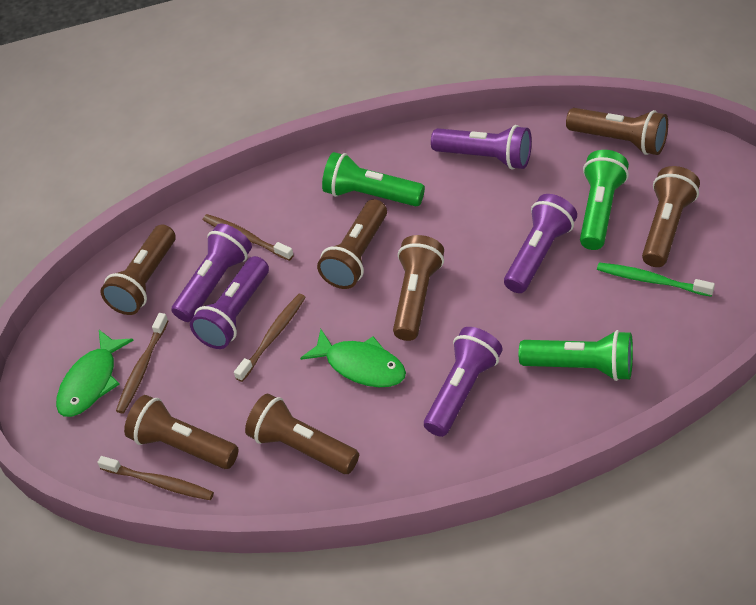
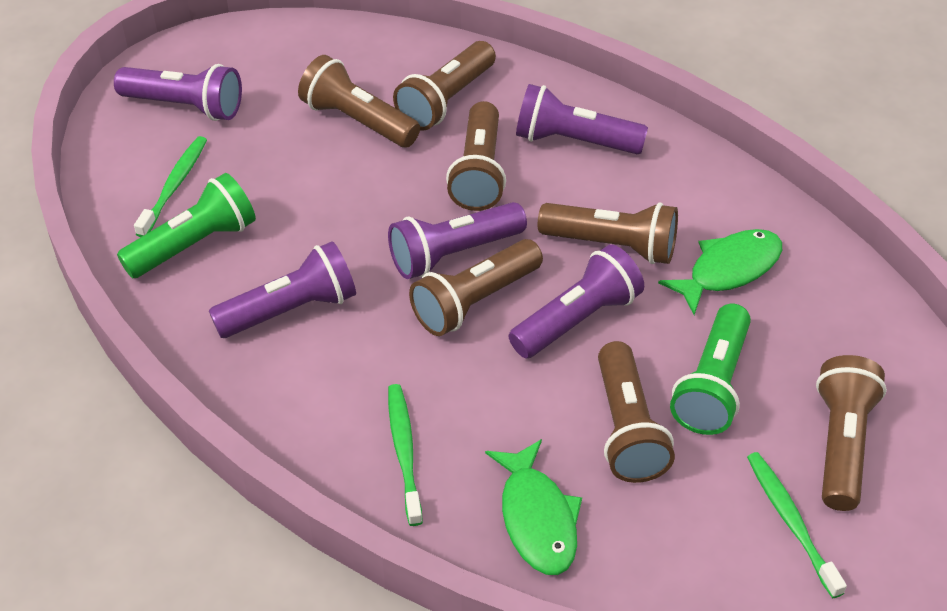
brown toothbrush: 4 -> 0
green flashlight: 3 -> 2
green toothbrush: 1 -> 3

